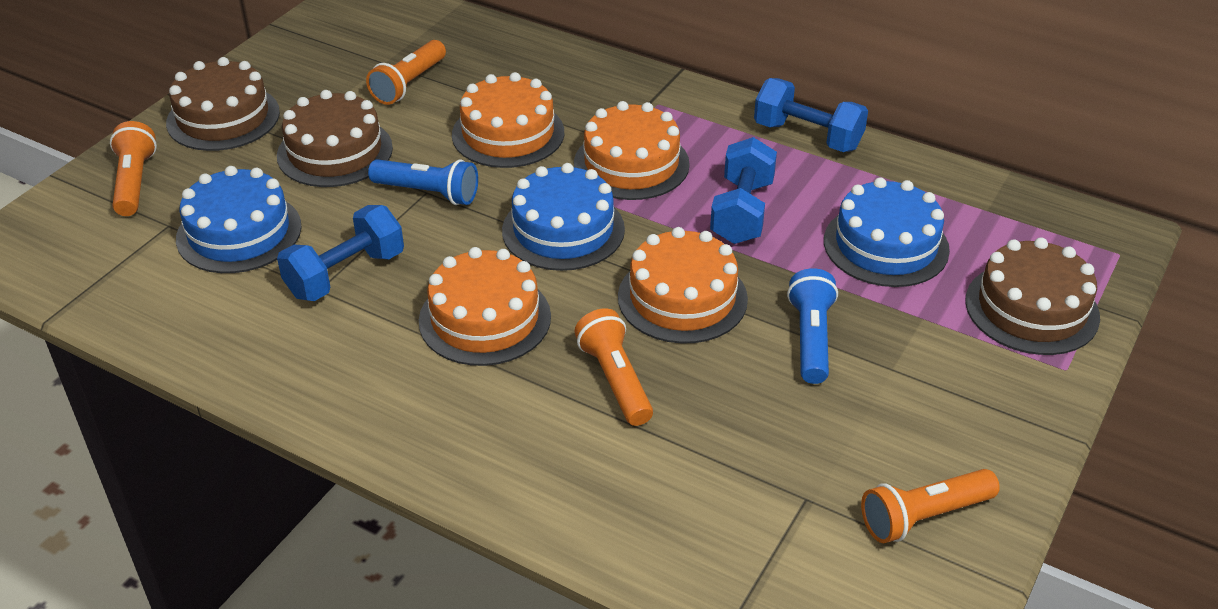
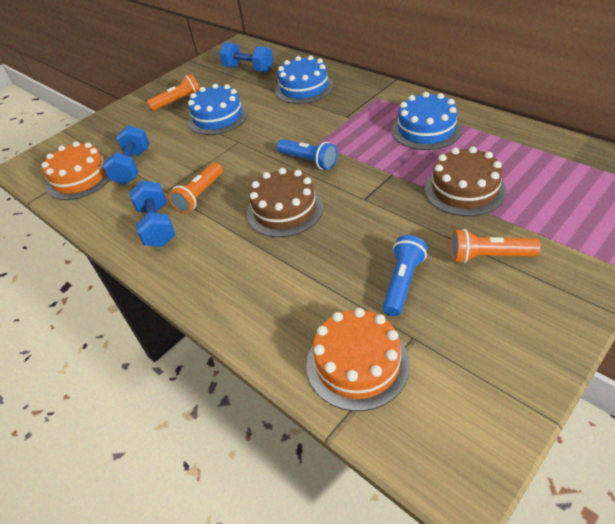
brown cake: 3 -> 2
orange cake: 4 -> 2
orange flashlight: 4 -> 3

